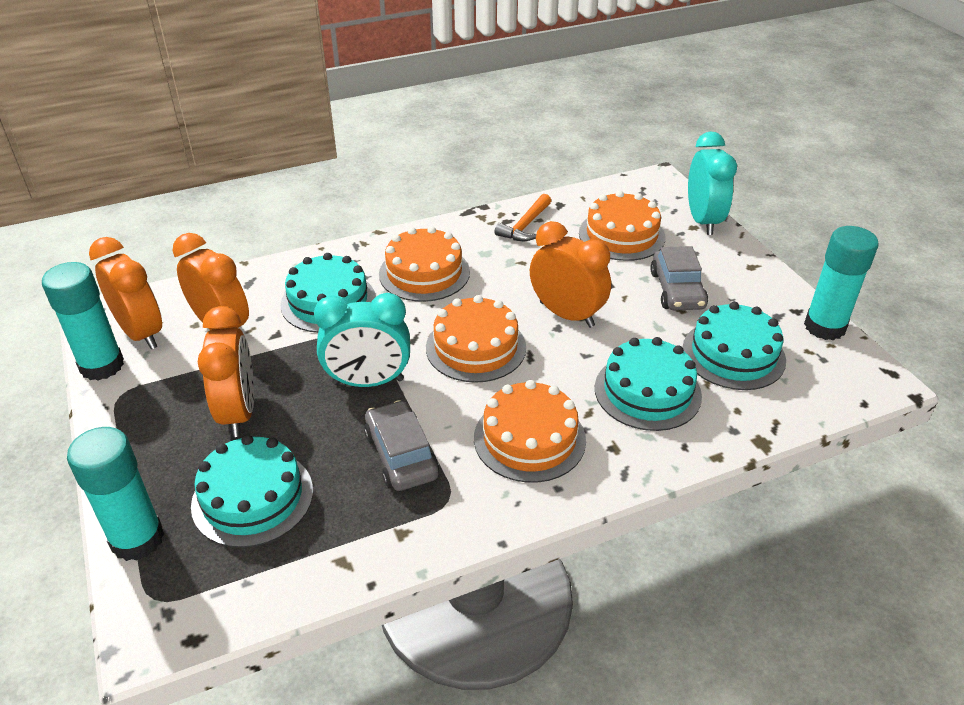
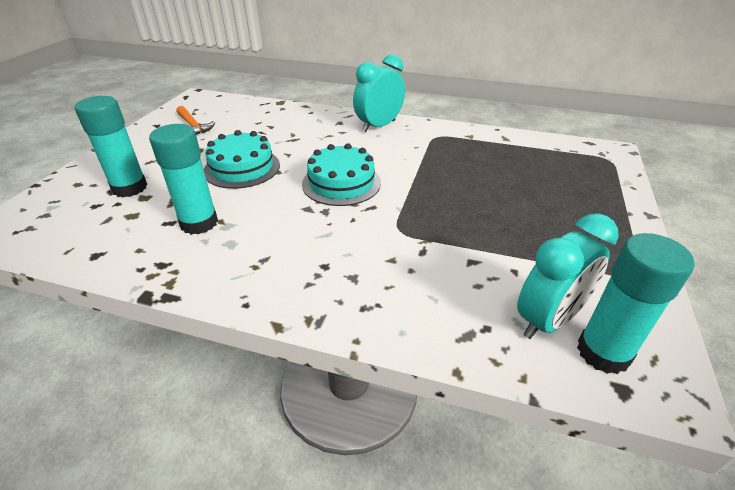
grey car: 2 -> 0
orange cake: 4 -> 0
orange clock: 4 -> 0
turquoise cake: 4 -> 2

